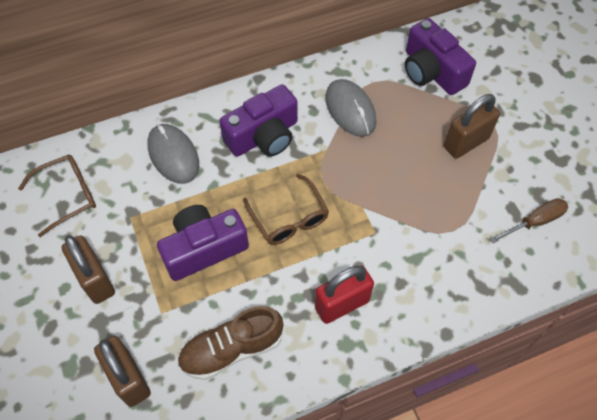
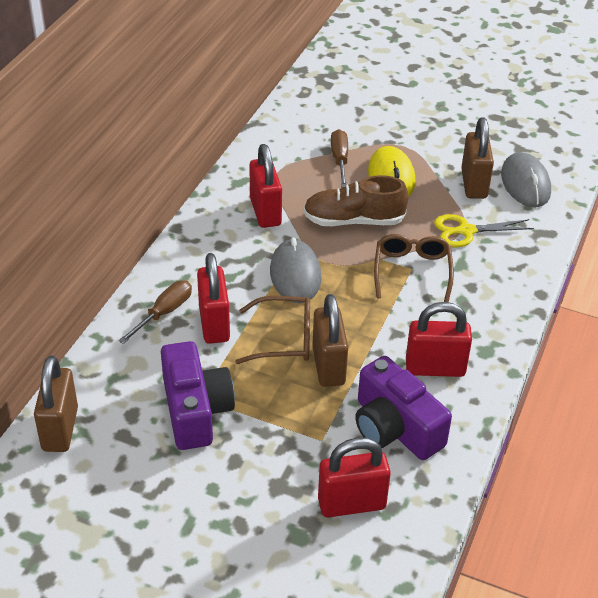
brown screwdriver: 1 -> 2
purple camera: 3 -> 2
red padlock: 1 -> 4
yellow mouse: 0 -> 1
yellow scissors: 0 -> 1

